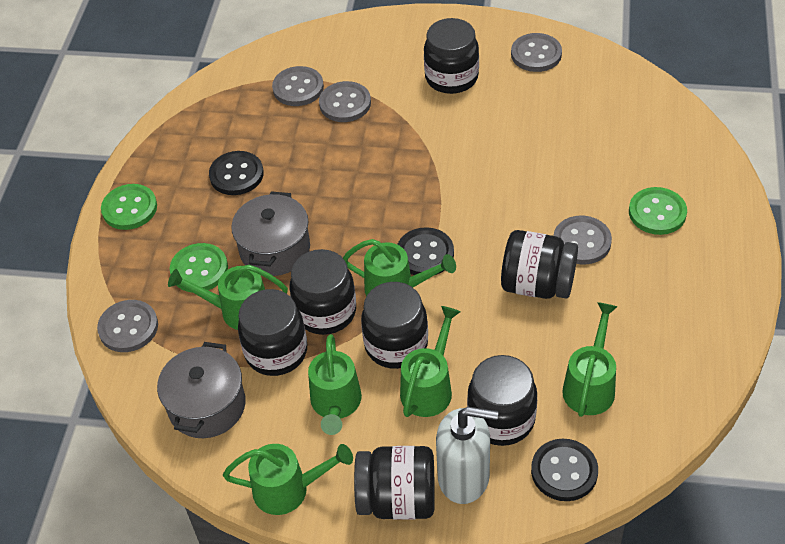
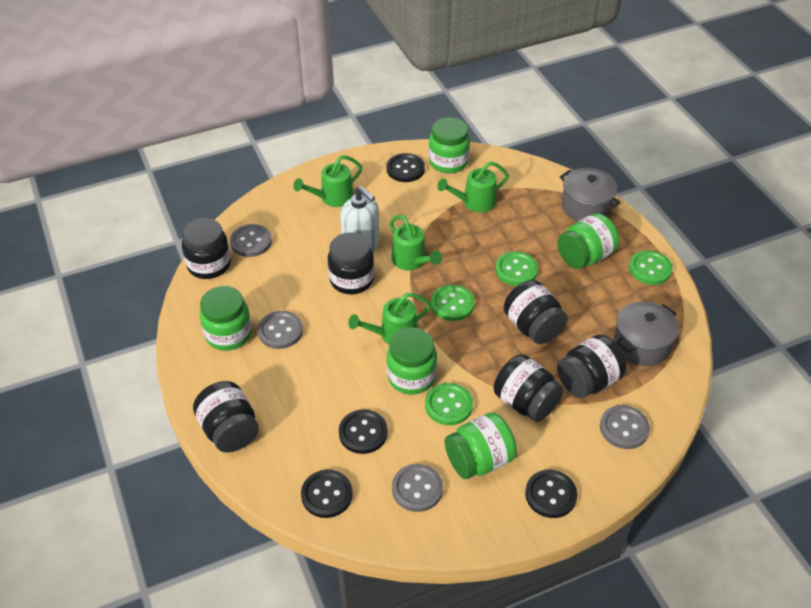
black button: 3 -> 4
black jar: 7 -> 6
green button: 3 -> 4
green jar: 0 -> 5
green watering can: 6 -> 4
grey button: 5 -> 4

